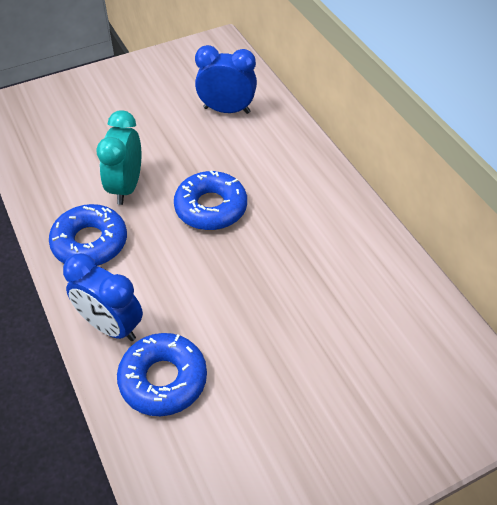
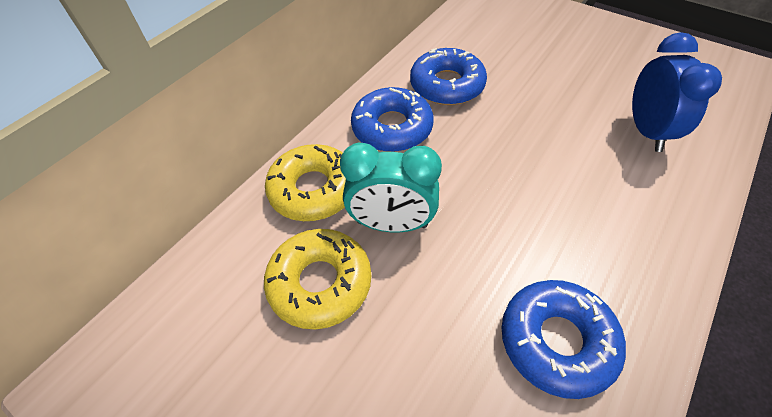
blue clock: 2 -> 1
yellow donut: 0 -> 2

